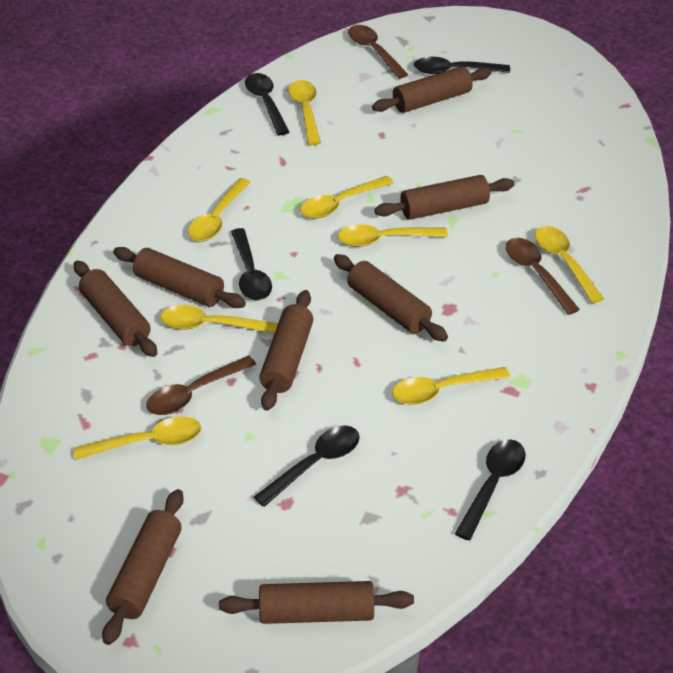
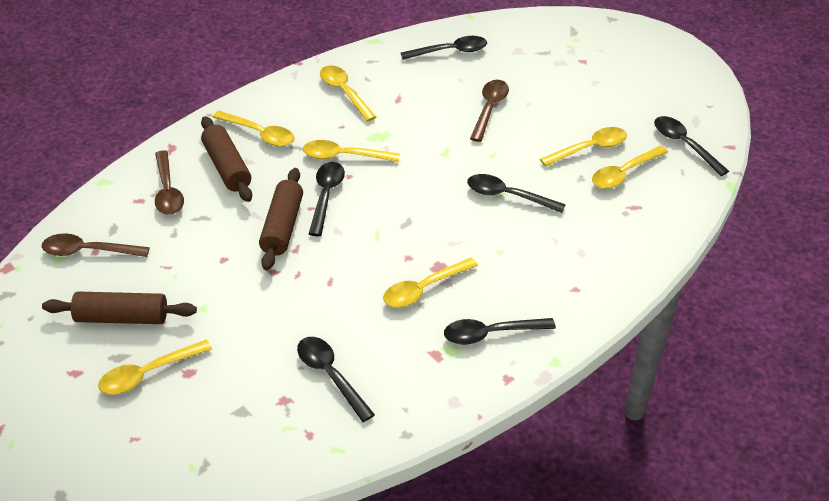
black spoon: 5 -> 6
brown rolling pin: 8 -> 3
yellow spoon: 8 -> 7

